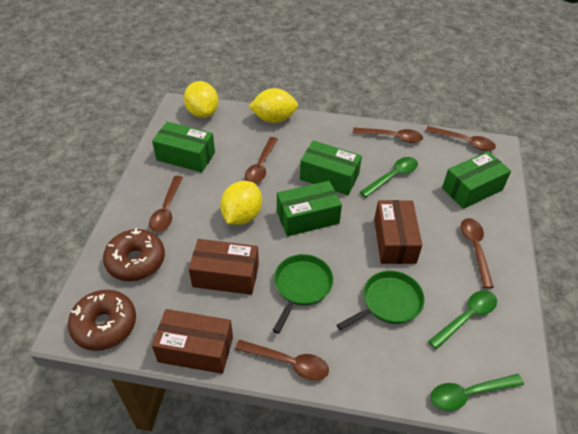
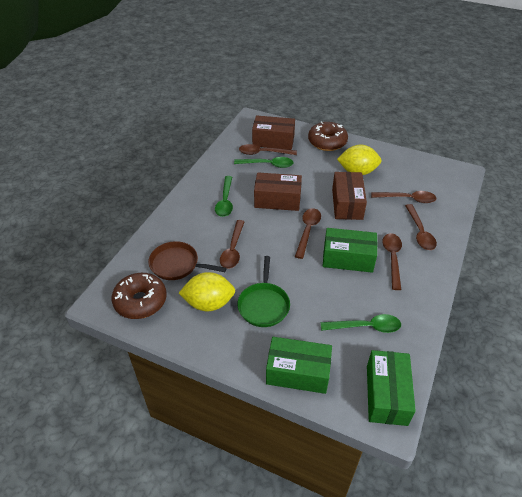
brown pan: 0 -> 1
green box: 4 -> 3
green pan: 2 -> 1
yellow lemon: 3 -> 2

